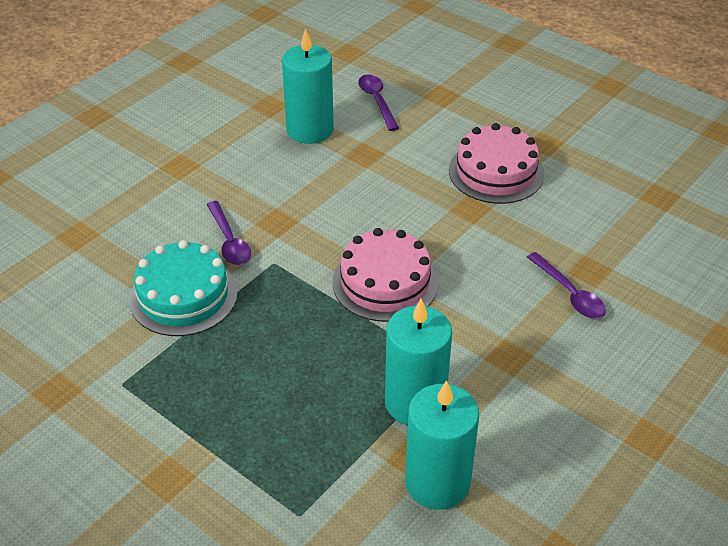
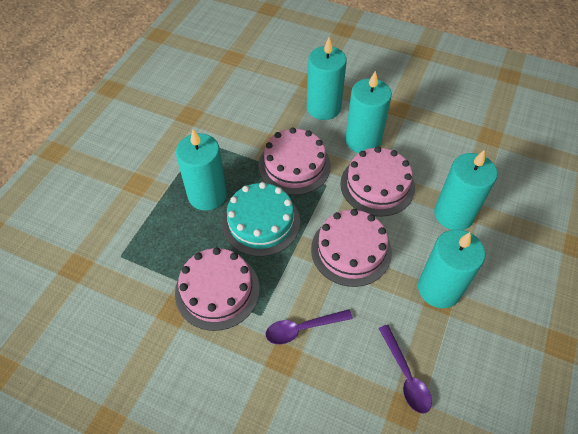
pink cake: 2 -> 4
purple spoon: 3 -> 2
turquoise candle: 3 -> 5

